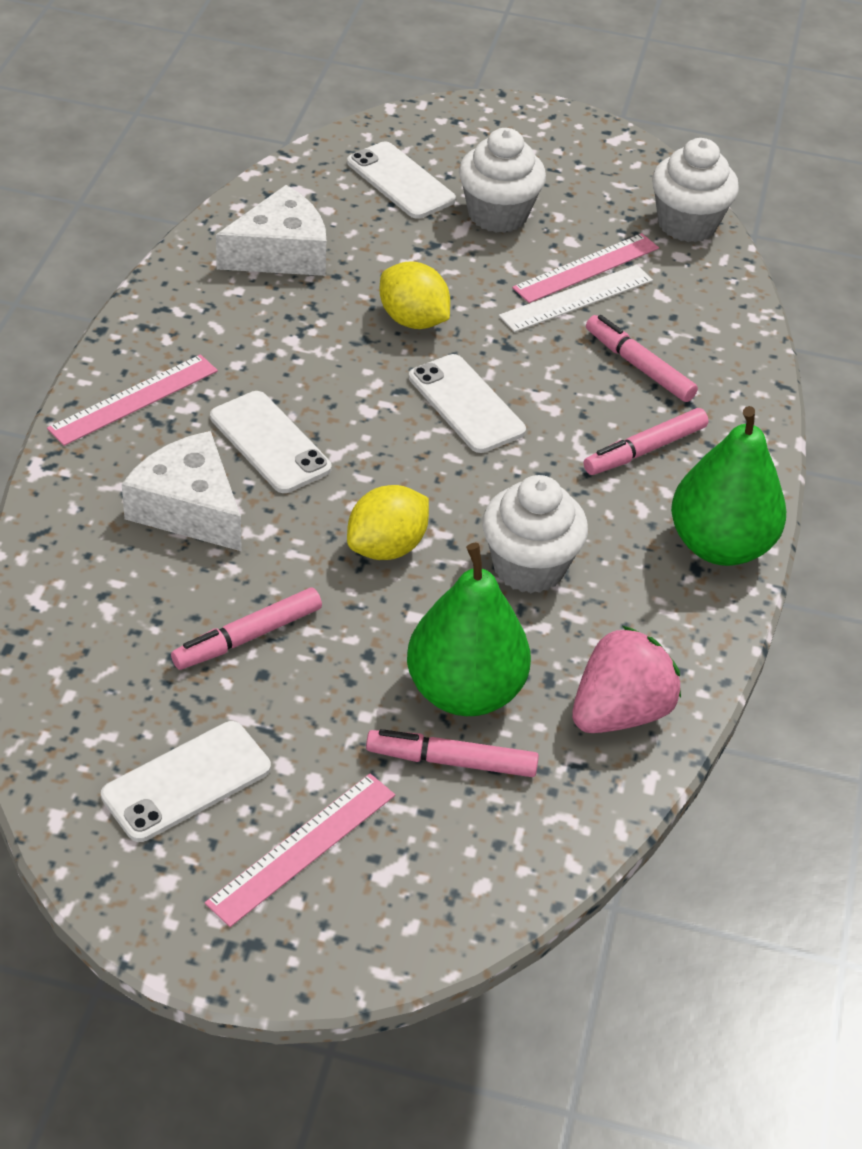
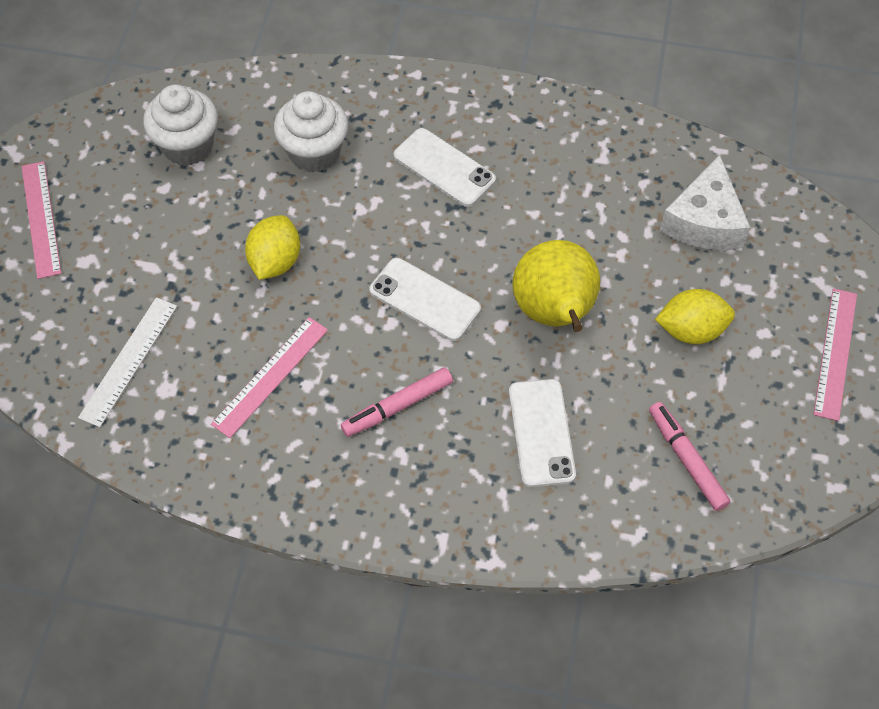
green pear: 2 -> 0
pink marker: 4 -> 2
pink strawberry: 1 -> 0
white cheese: 2 -> 1
white cupcake: 3 -> 2
white phone: 4 -> 3
yellow pear: 0 -> 1

